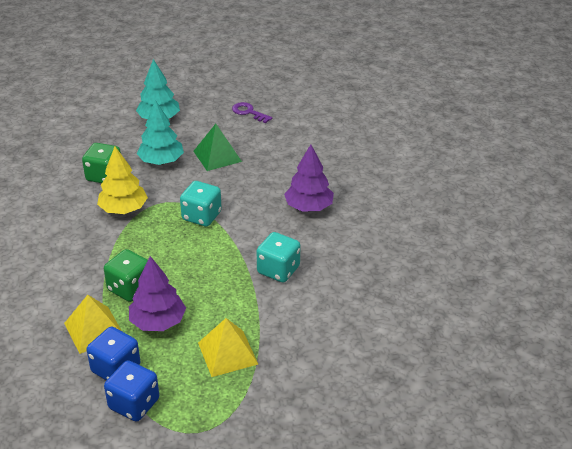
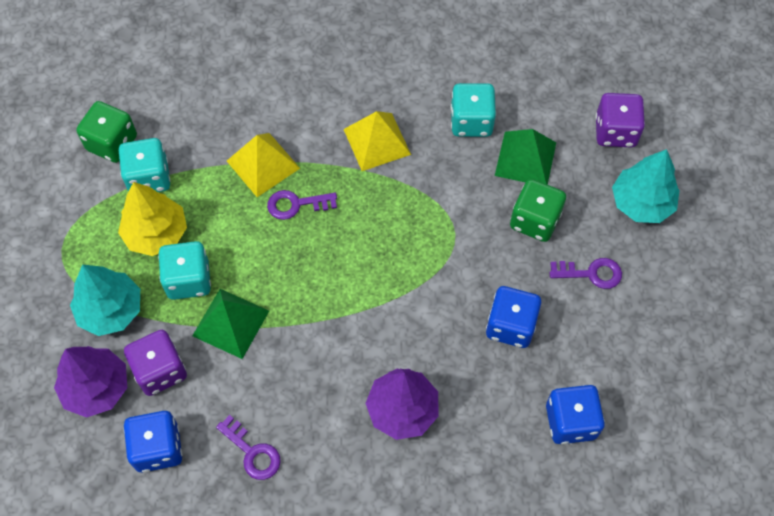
blue dice: 2 -> 3
green pyramid: 1 -> 2
purple dice: 0 -> 2
purple key: 1 -> 3
turquoise dice: 2 -> 3

